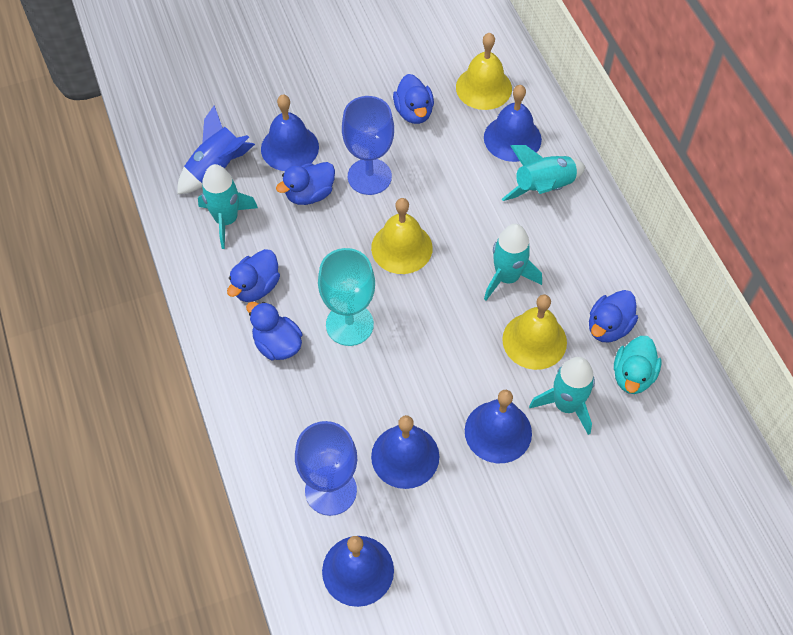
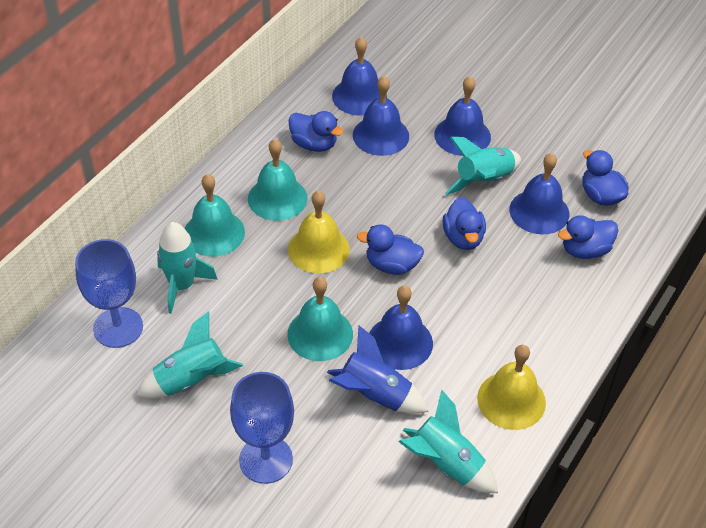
turquoise bell: 0 -> 3
turquoise duck: 1 -> 0
turquoise goblet: 1 -> 0
yellow bell: 3 -> 2

